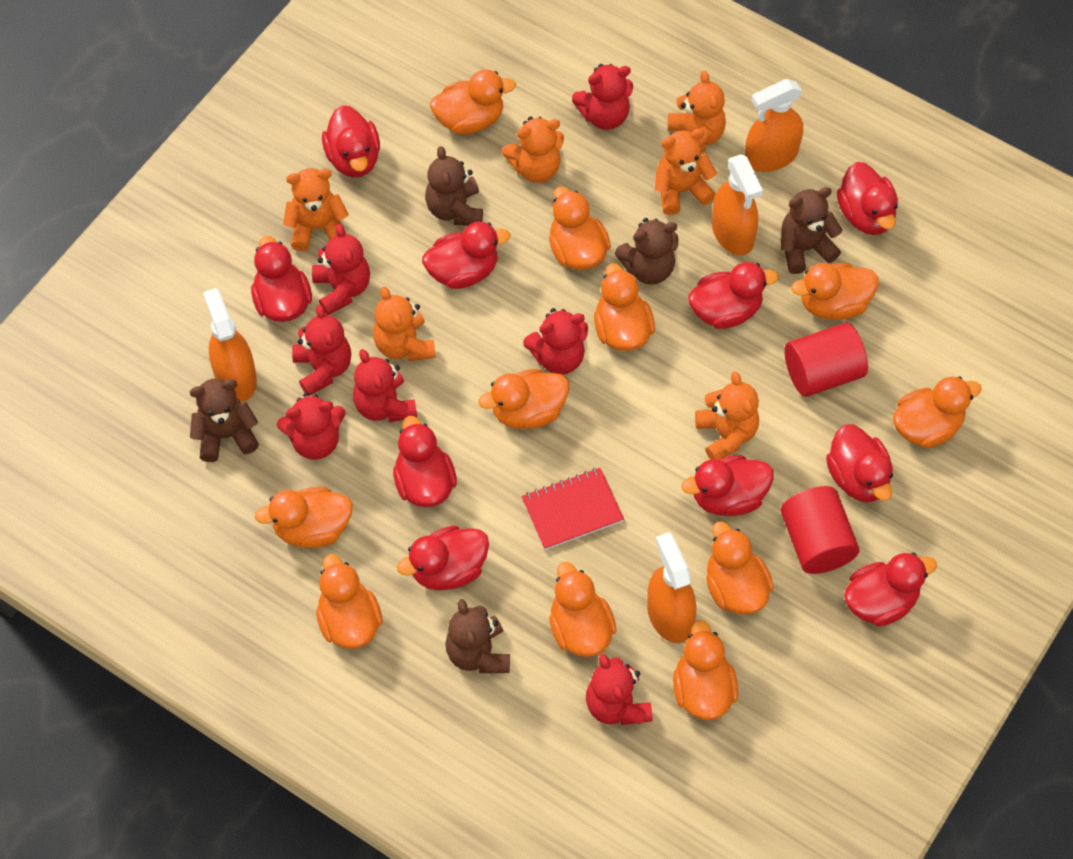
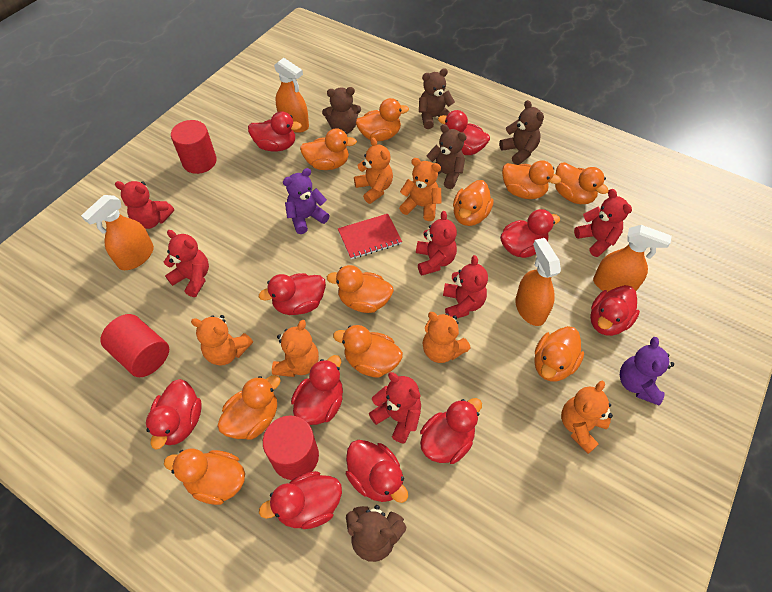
orange duck: 11 -> 10
purple teddy bear: 0 -> 2
red cylinder: 2 -> 3
red teddy bear: 7 -> 6

